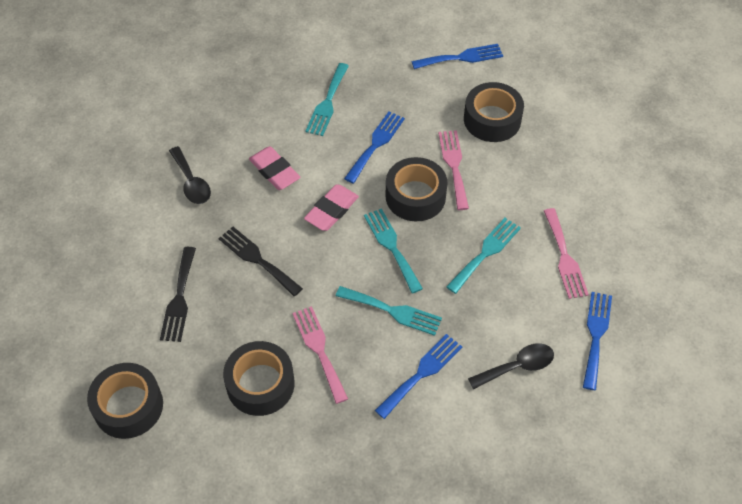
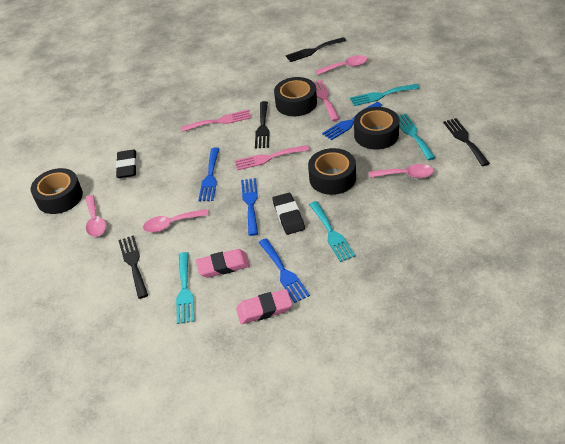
black eraser: 0 -> 2
black fork: 2 -> 4
black spoon: 2 -> 0
pink spoon: 0 -> 4

